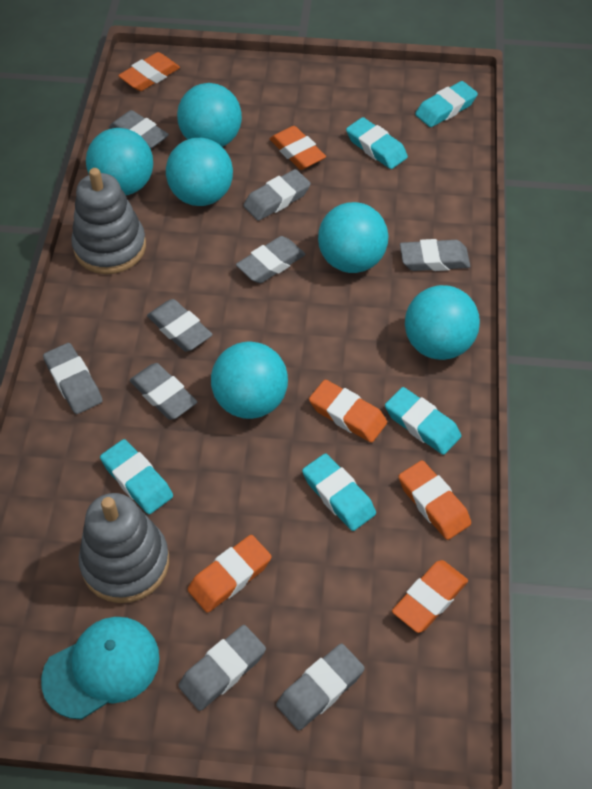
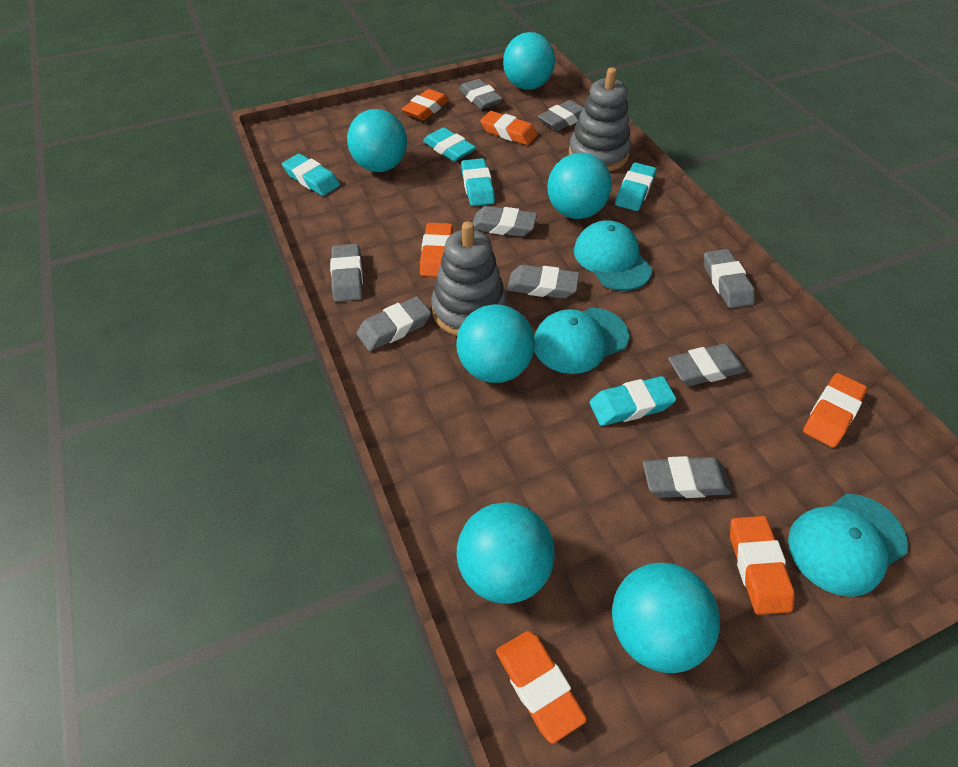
turquoise cap: 1 -> 3

